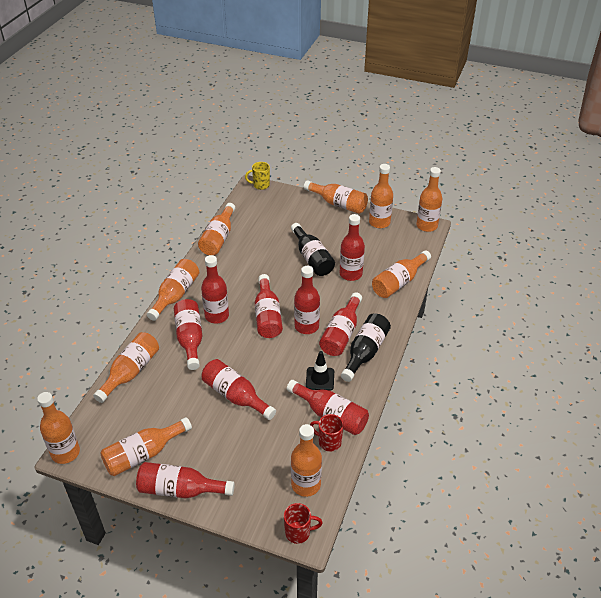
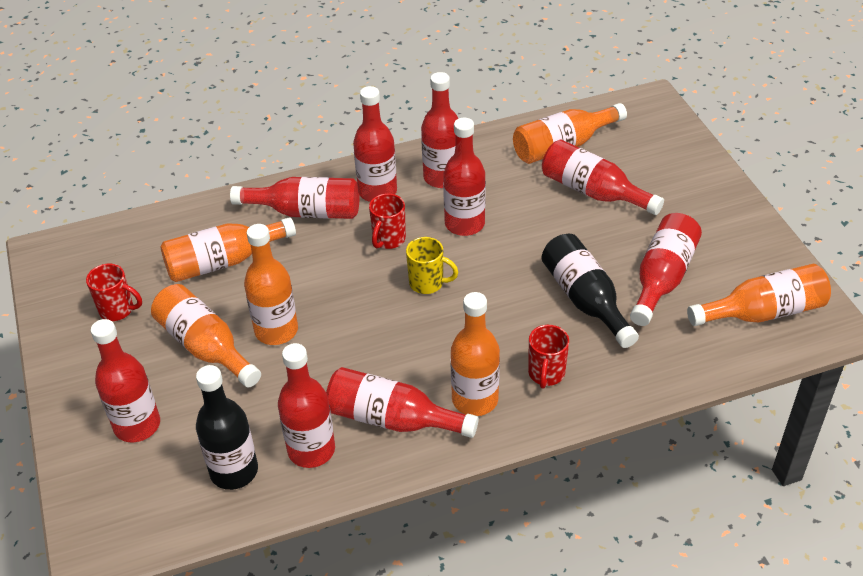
black traffic cone: 1 -> 0
orange bottle: 10 -> 6
red mug: 2 -> 3

